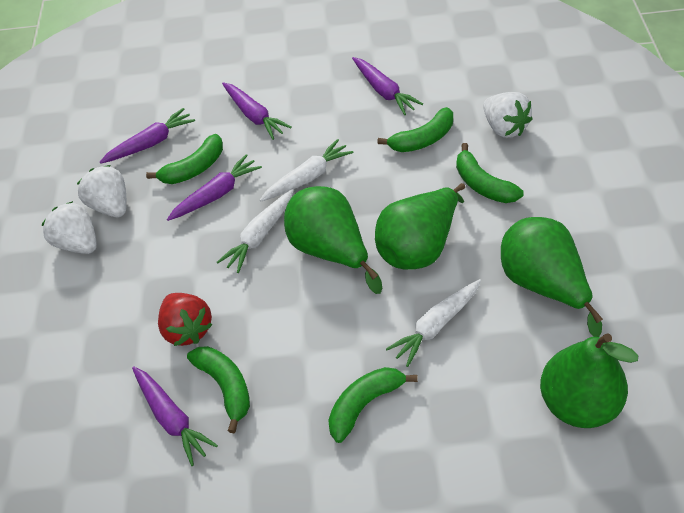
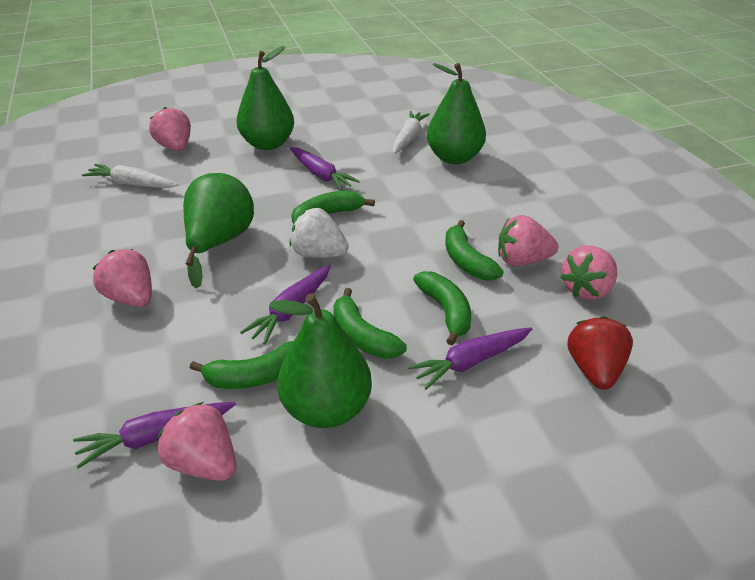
pink strawberry: 0 -> 5
purple carrot: 5 -> 4
white carrot: 3 -> 2
white strawberry: 3 -> 1

